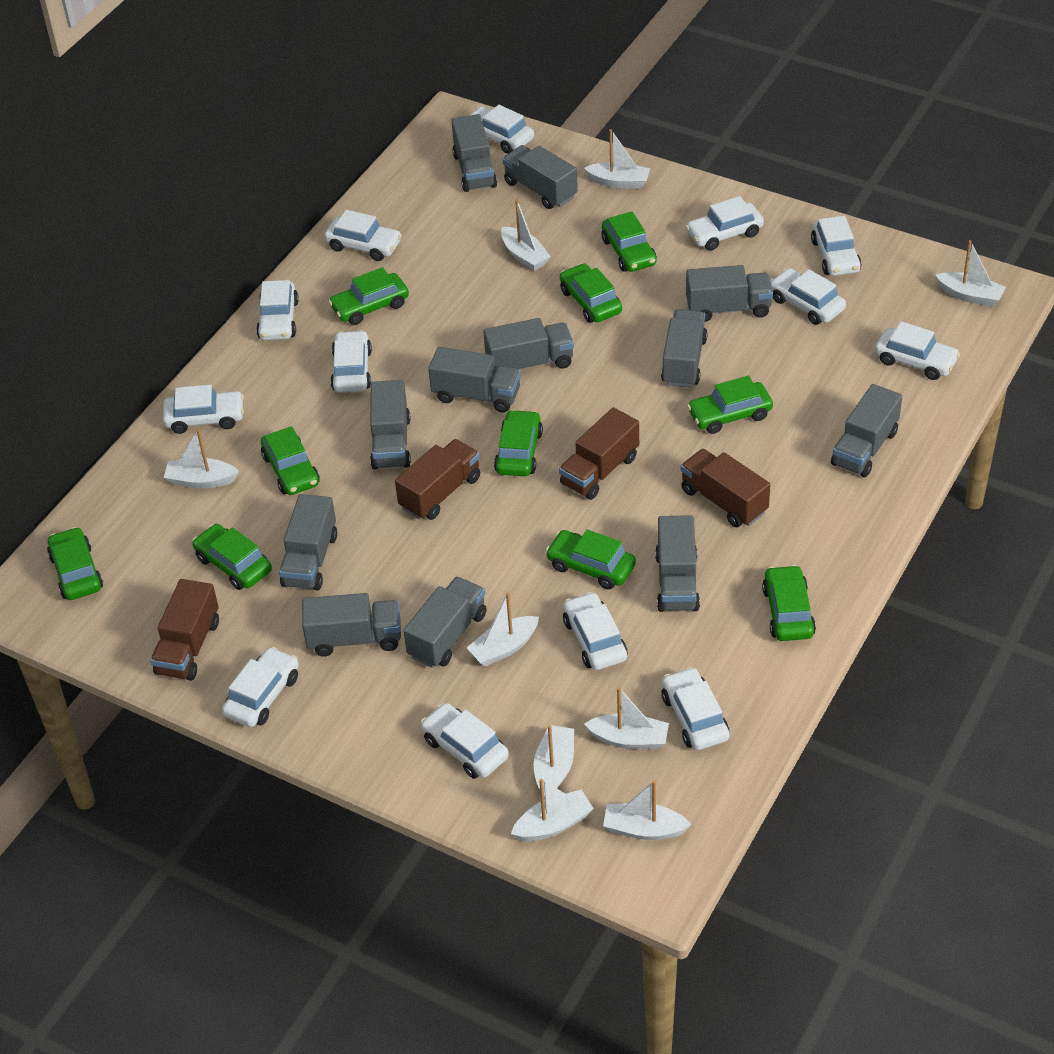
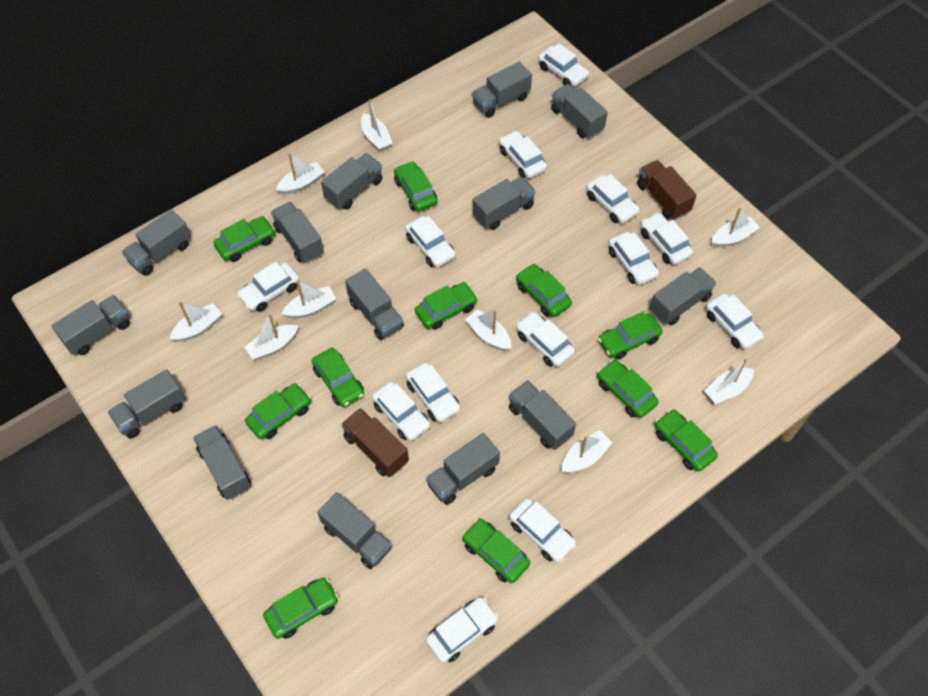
brown truck: 4 -> 2
green car: 10 -> 11
grey truck: 12 -> 14

